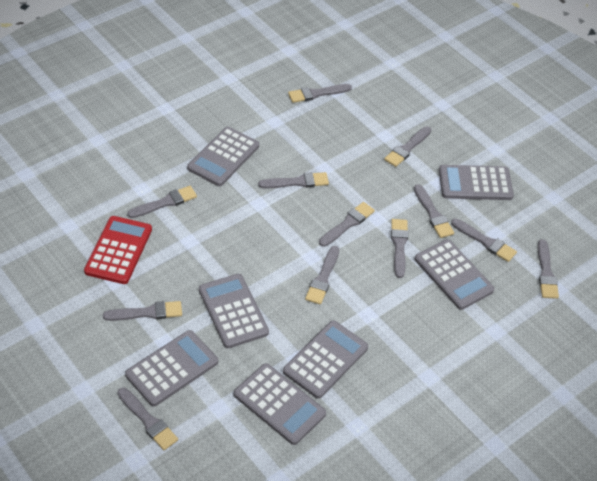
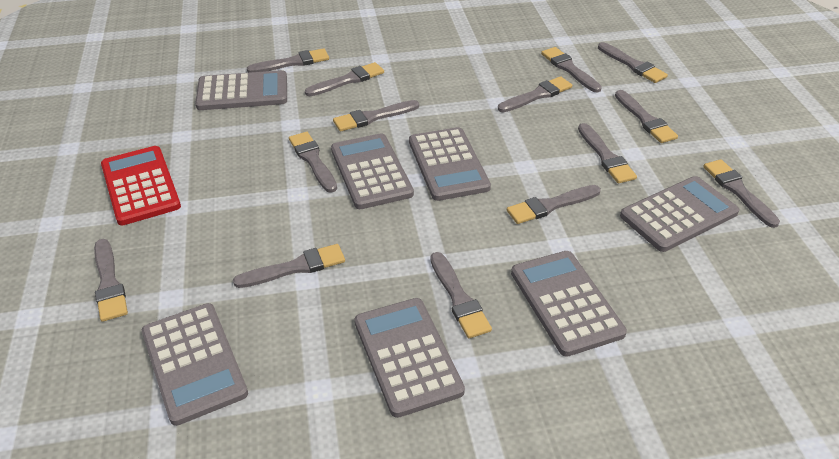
grey brush: 12 -> 14

